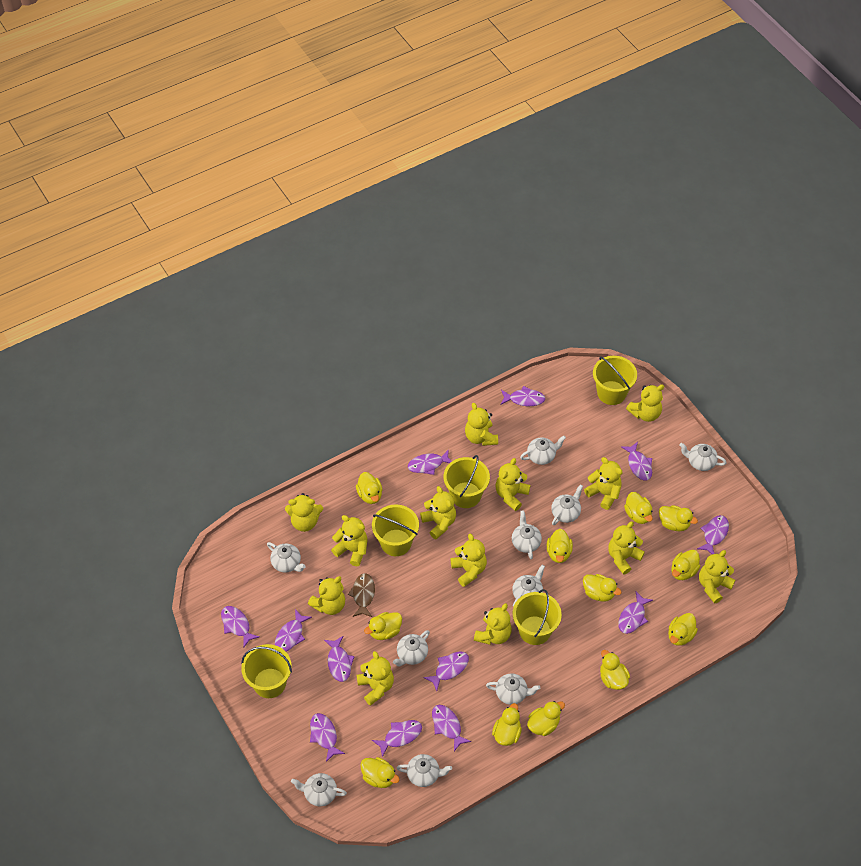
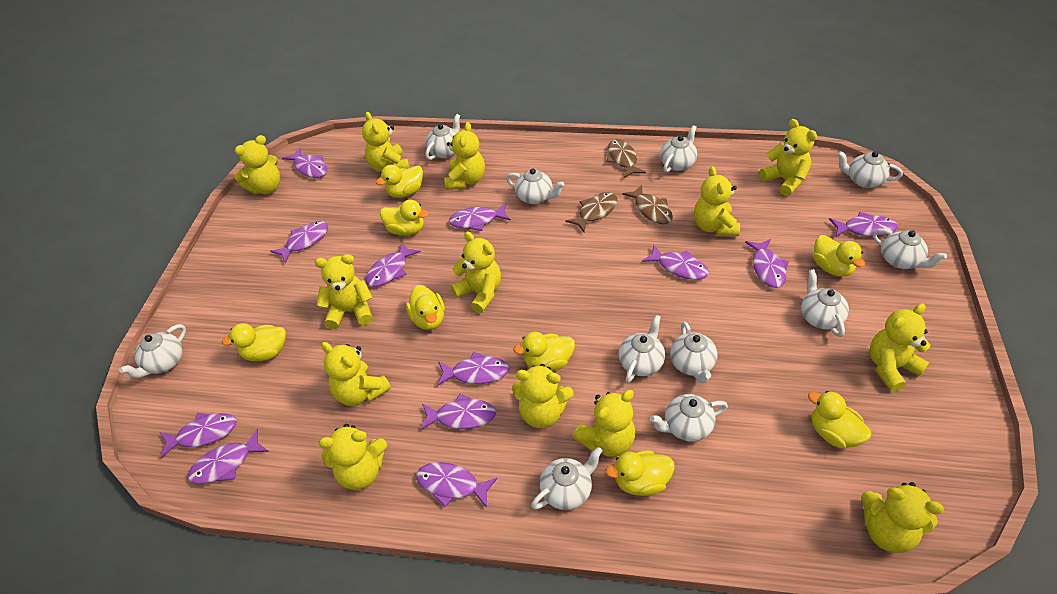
brown fish: 1 -> 3
white teapot: 10 -> 11
yellow bucket: 5 -> 0
yellow duck: 12 -> 8

